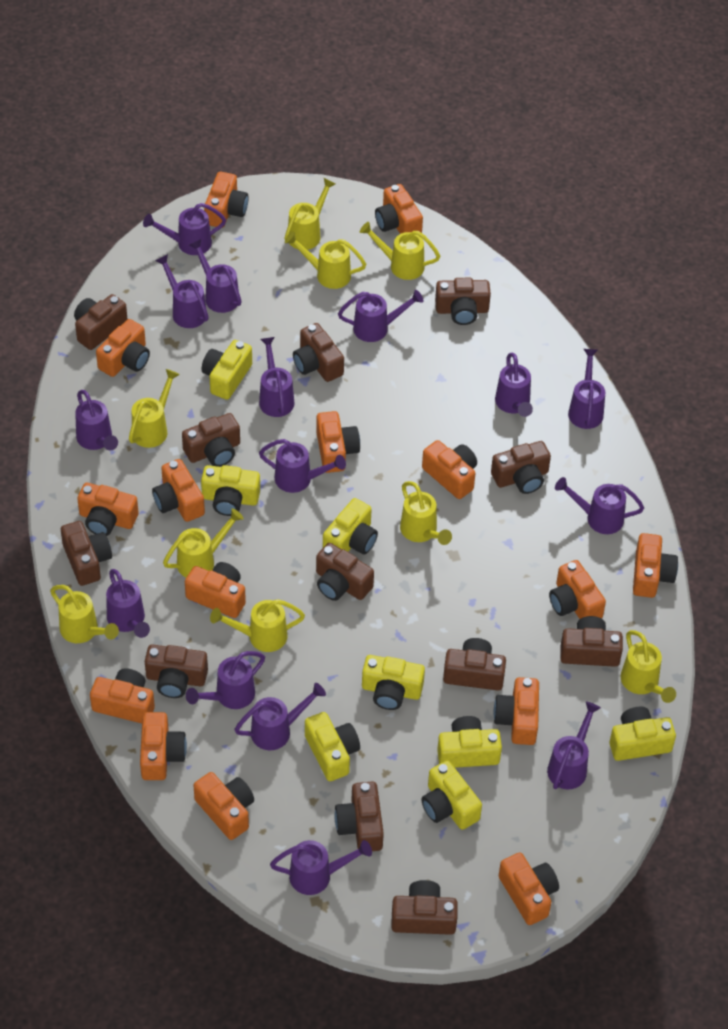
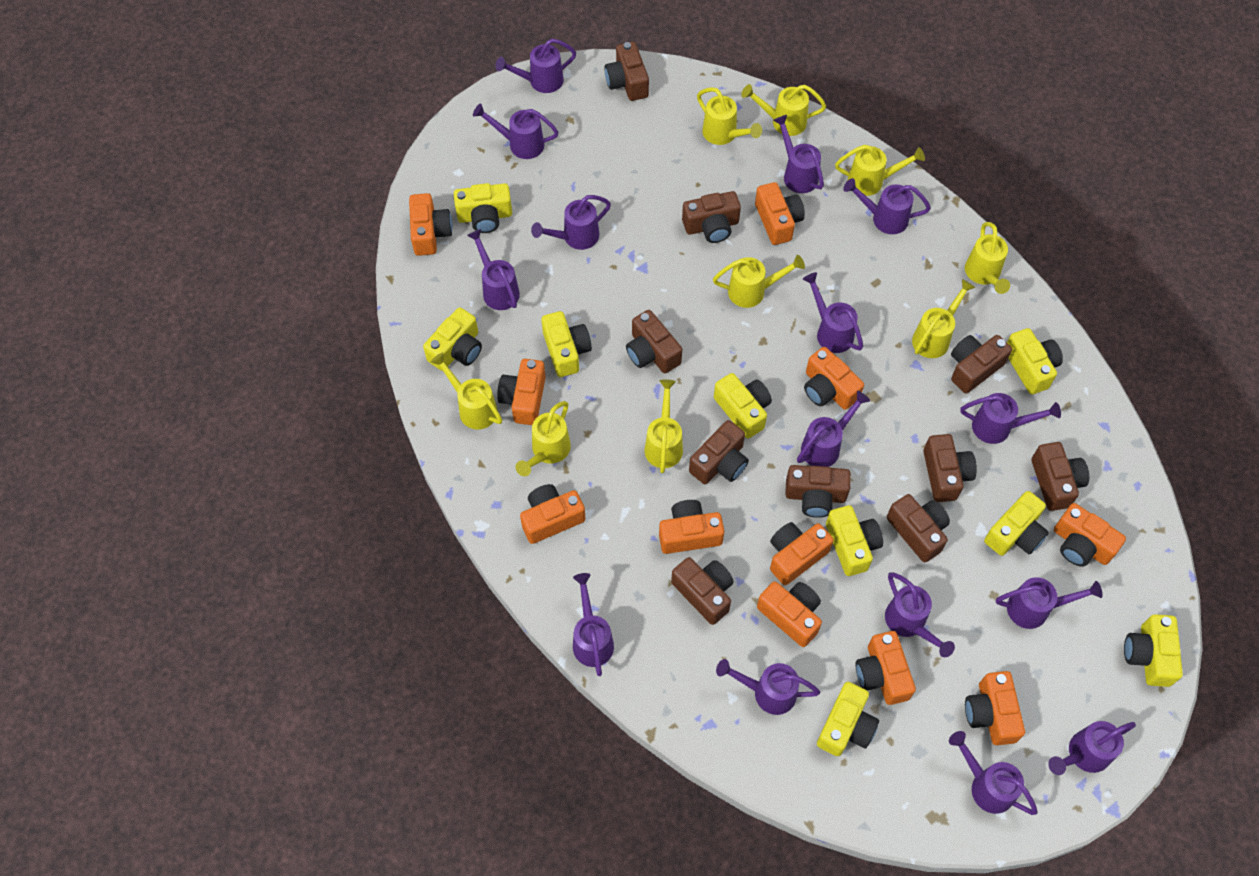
brown camera: 12 -> 10
orange camera: 15 -> 11
yellow camera: 8 -> 9

